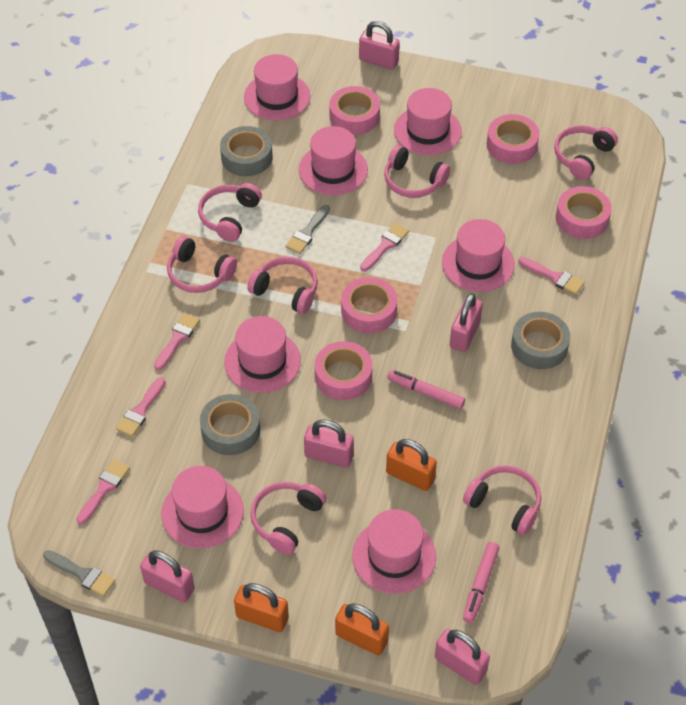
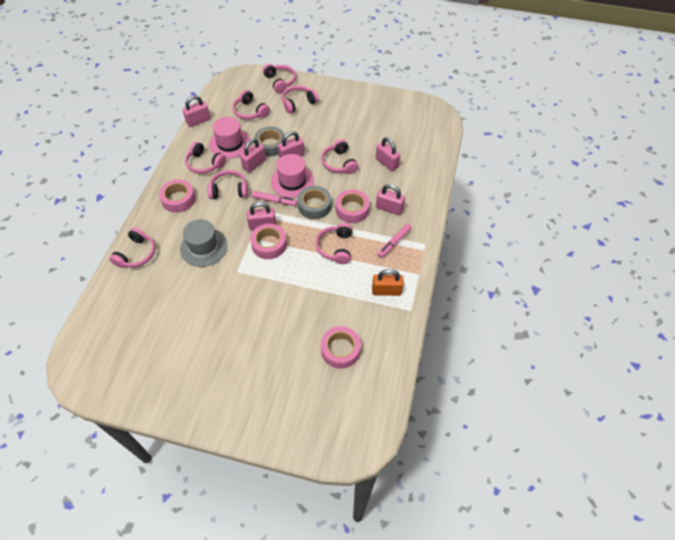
grey brush: 2 -> 0
grey hat: 0 -> 1
grey tape: 3 -> 2
orange padlock: 3 -> 1
pink brush: 5 -> 0
pink hat: 7 -> 2
pink headphones: 7 -> 8
pink padlock: 5 -> 6
pink tape: 5 -> 4

